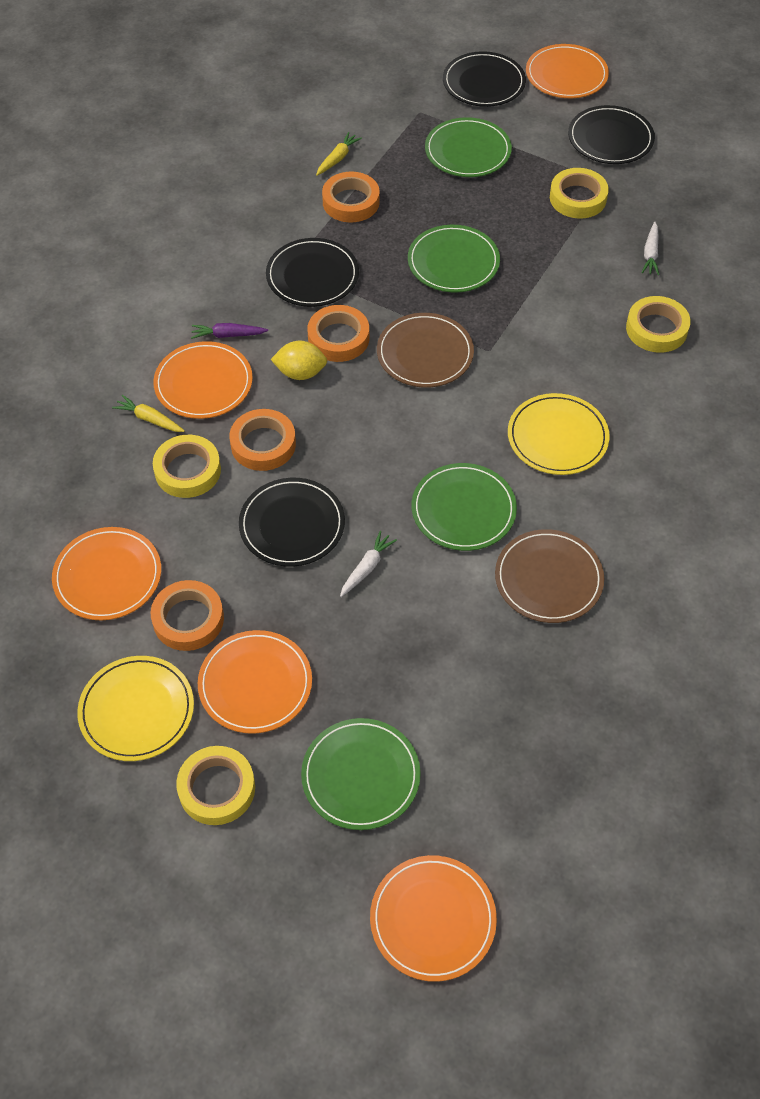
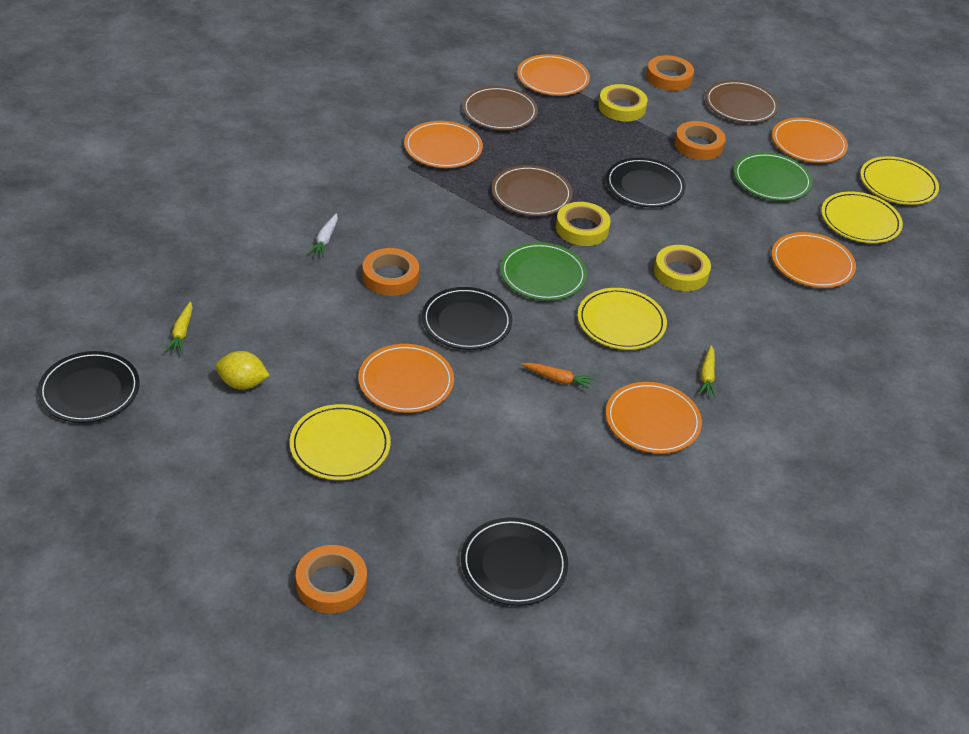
brown plate: 2 -> 3
green plate: 4 -> 2
orange carrot: 0 -> 1
orange plate: 5 -> 6
purple carrot: 1 -> 0
white carrot: 2 -> 1
yellow plate: 2 -> 4
yellow tape: 4 -> 3

